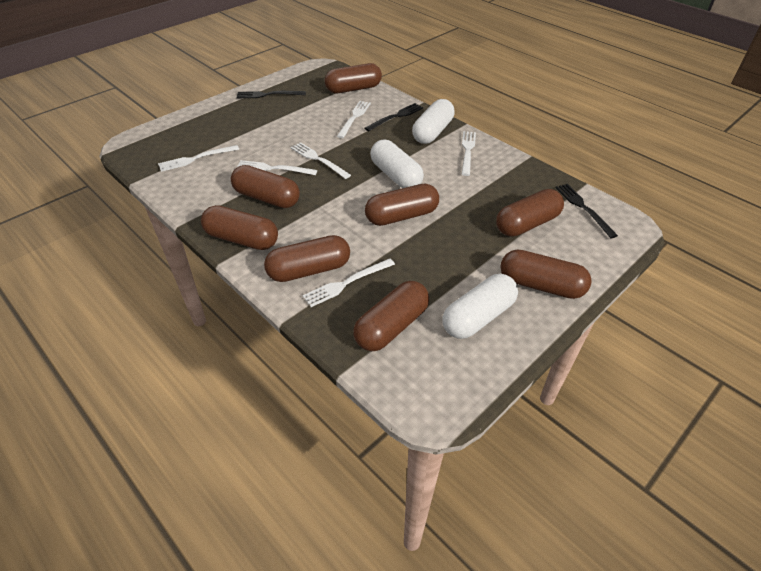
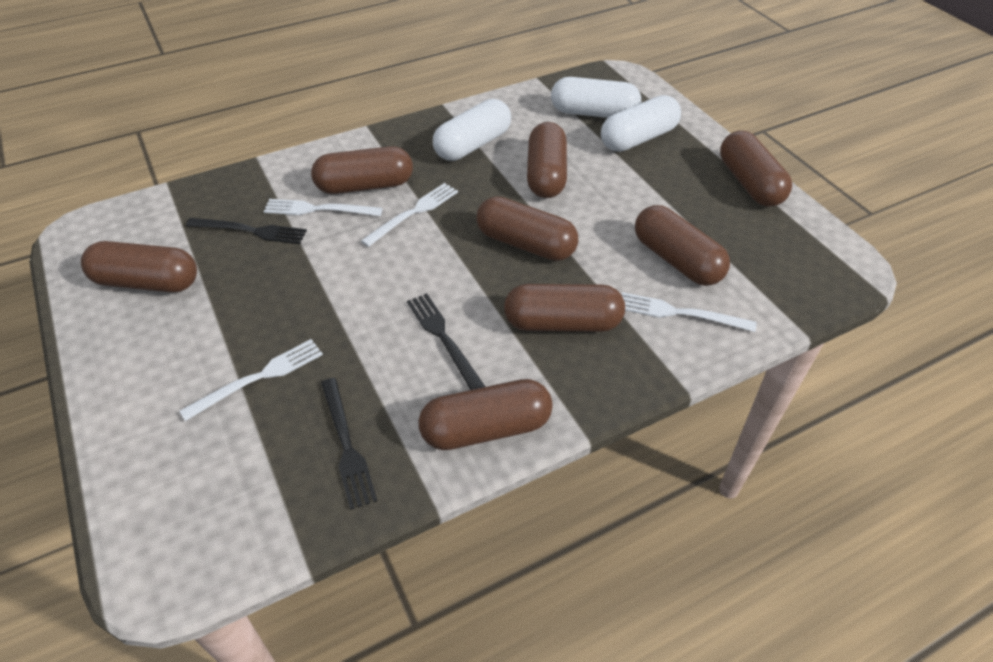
white fork: 6 -> 4

